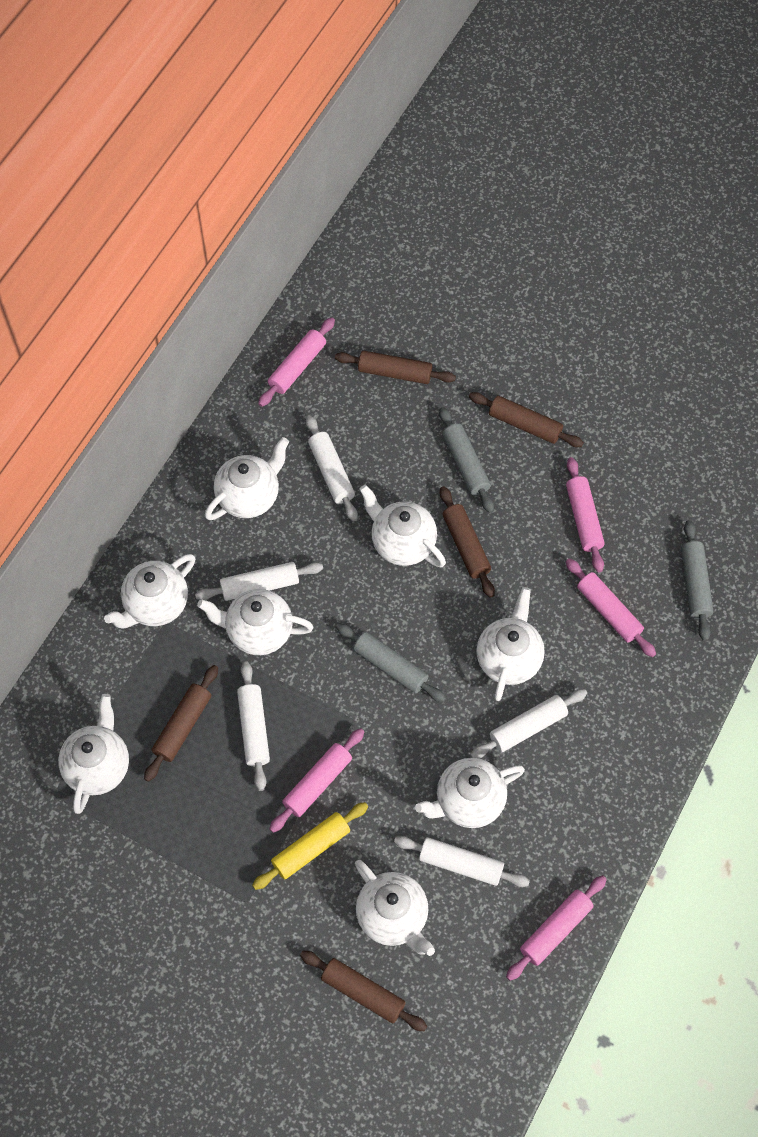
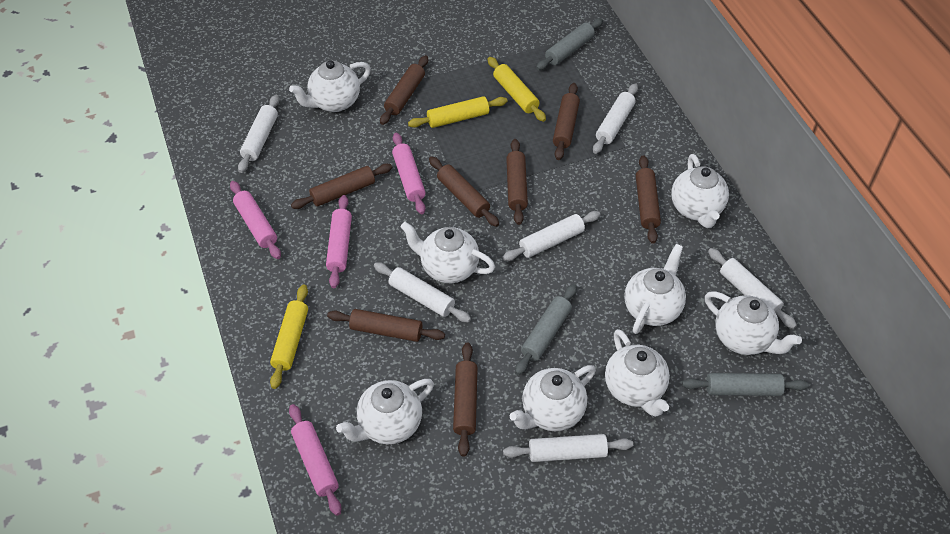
brown rolling pin: 5 -> 8
pink rolling pin: 5 -> 4
white rolling pin: 5 -> 6
yellow rolling pin: 1 -> 3

